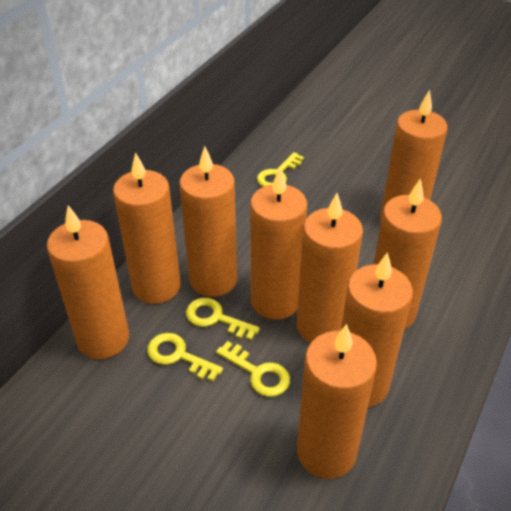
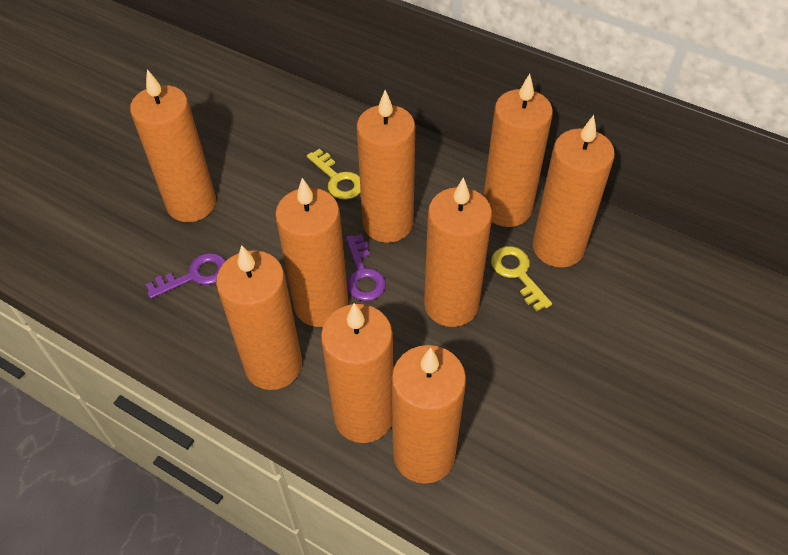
purple key: 0 -> 2
yellow key: 4 -> 2

